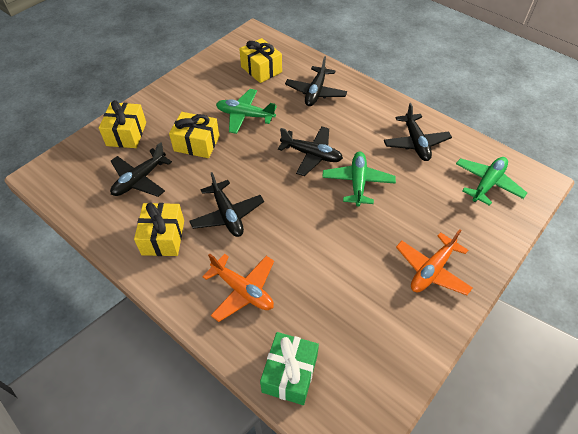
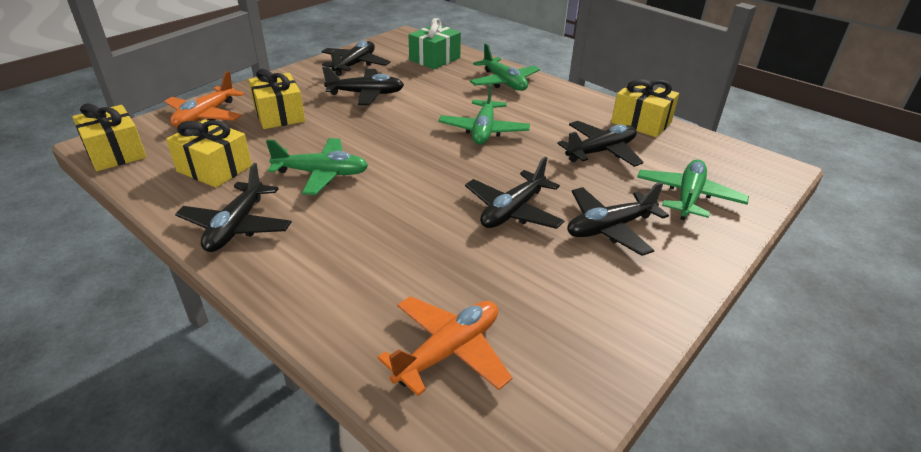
black plane: 5 -> 6
green plane: 3 -> 4

